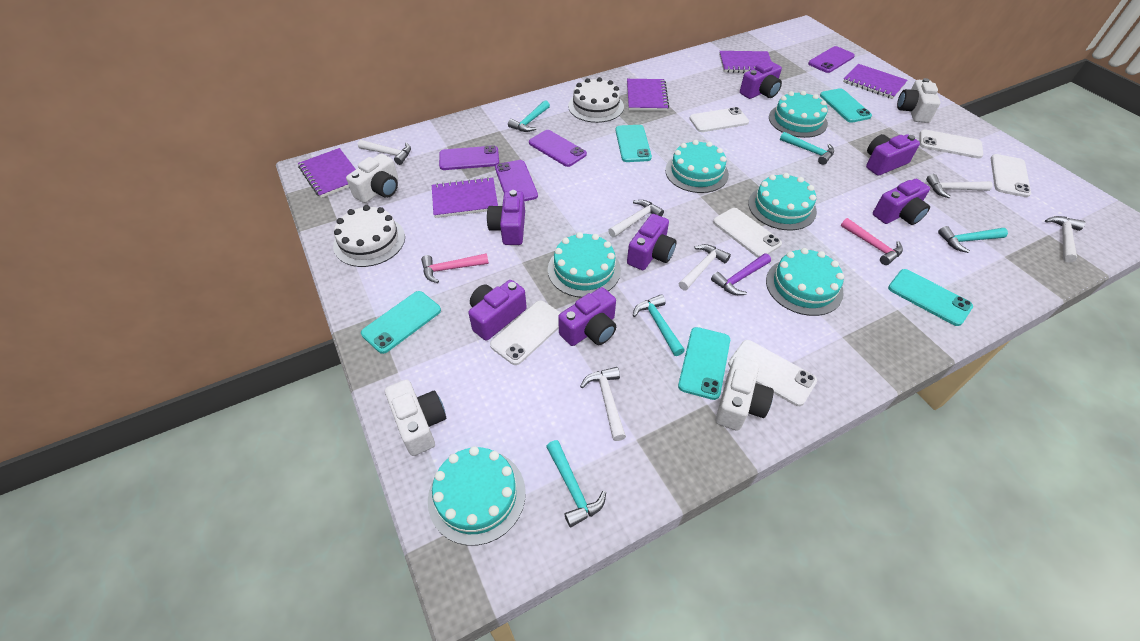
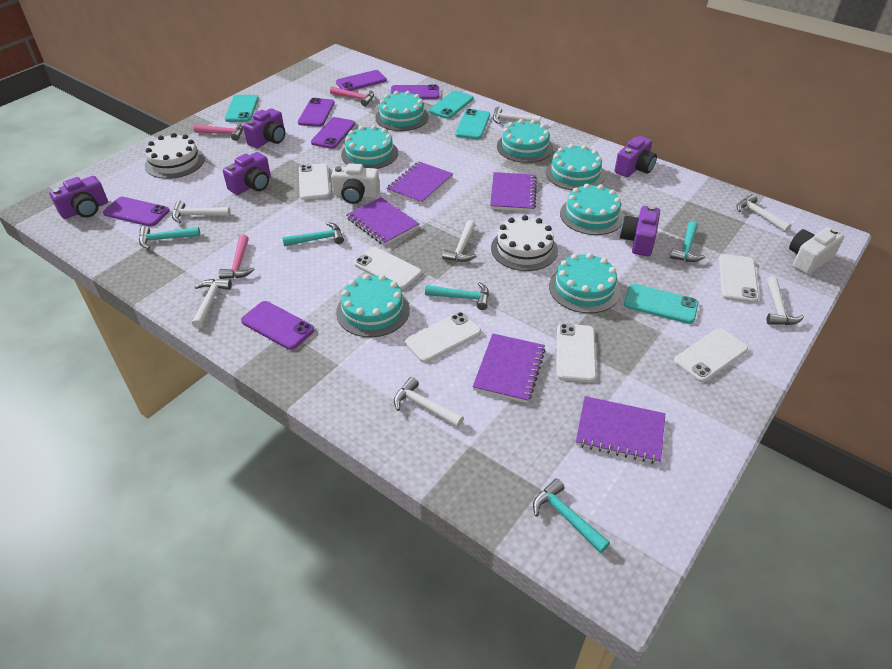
pink hammer: 2 -> 3
purple camera: 7 -> 5
purple hammer: 1 -> 0
purple phone: 4 -> 6
turquoise cake: 6 -> 7
turquoise phone: 5 -> 4
white camera: 4 -> 2
white hammer: 6 -> 7

